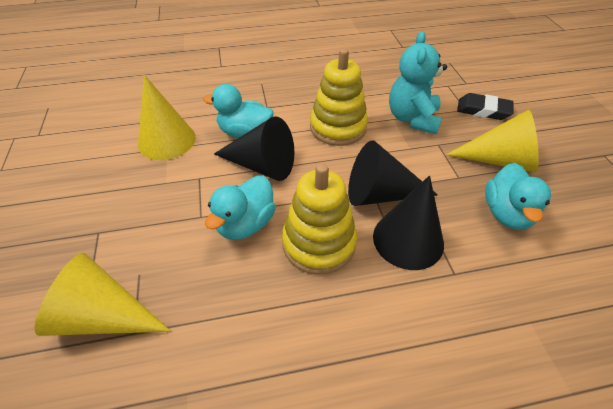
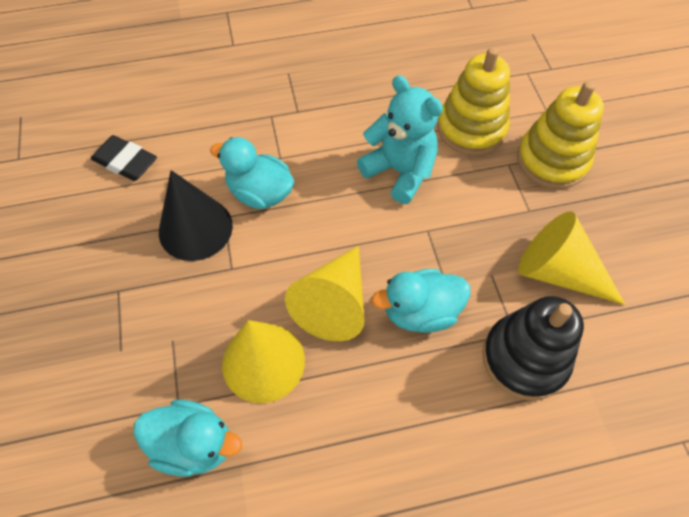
black cone: 3 -> 1
black stacking toy: 0 -> 1

